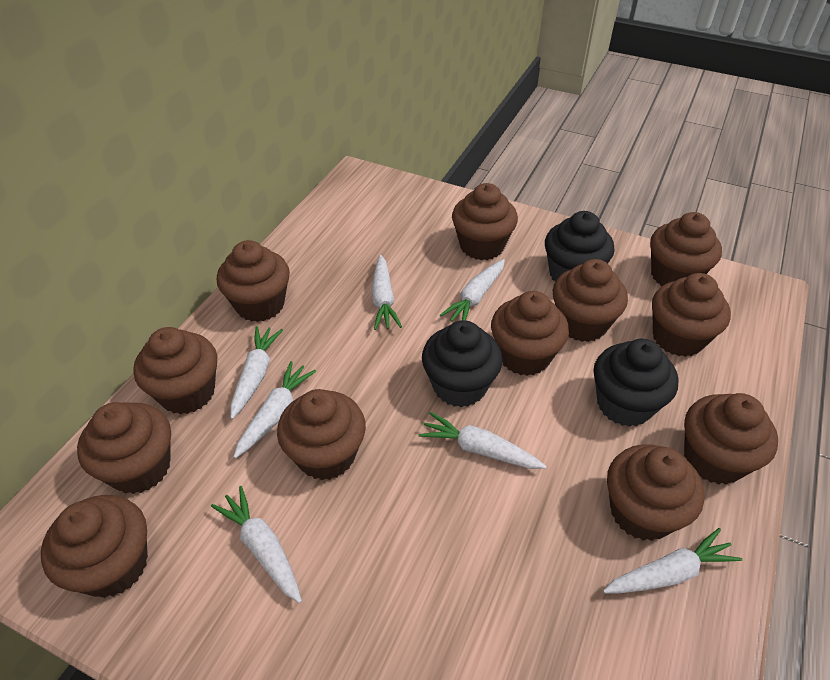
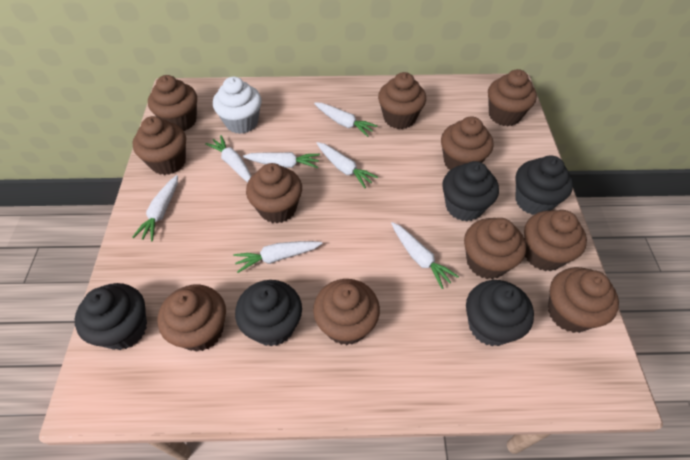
black cupcake: 3 -> 5
brown cupcake: 12 -> 11
white cupcake: 0 -> 1

